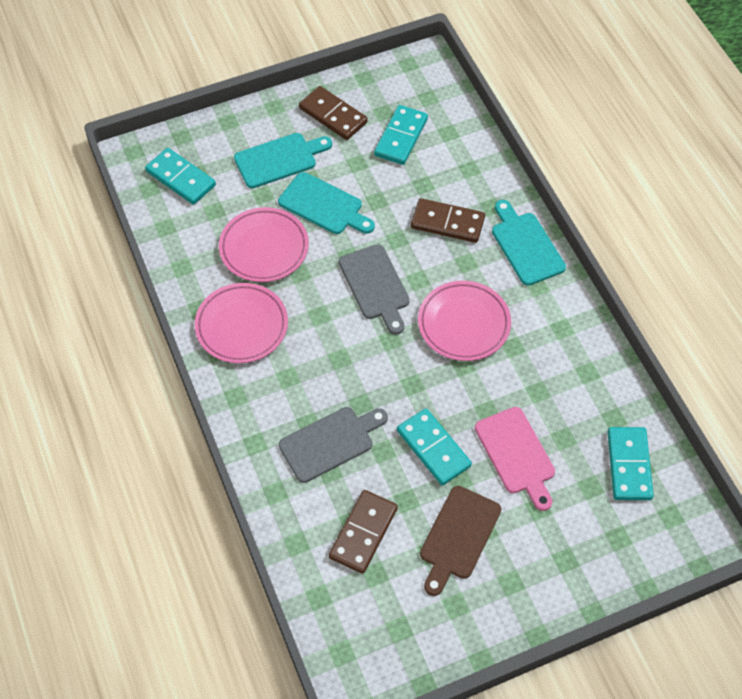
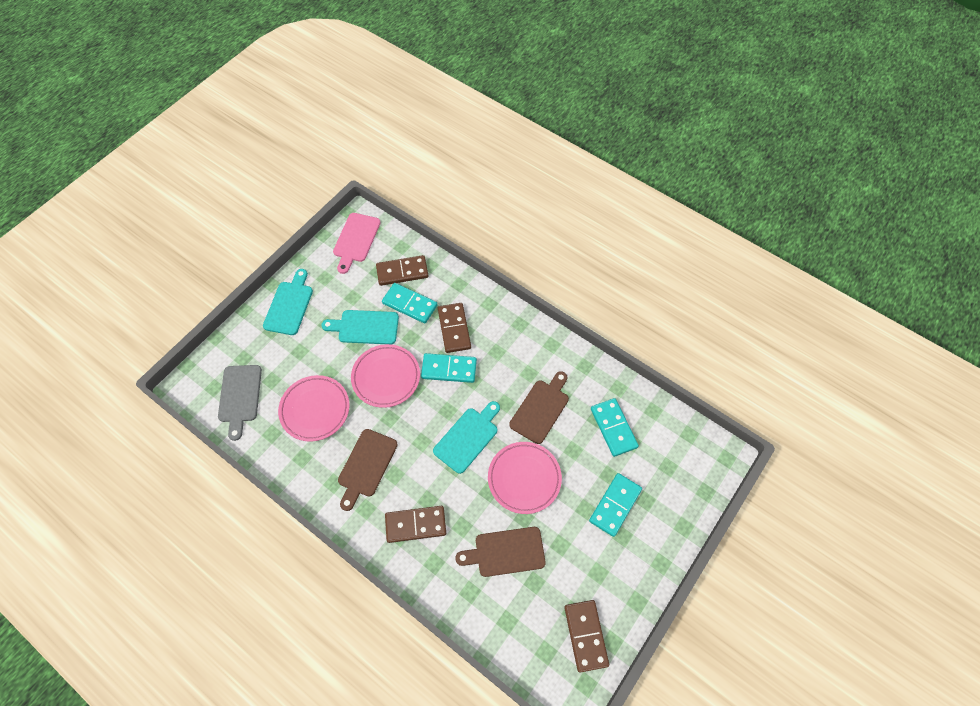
brown cutting board: 1 -> 3
brown domino: 3 -> 4
grey cutting board: 2 -> 1

